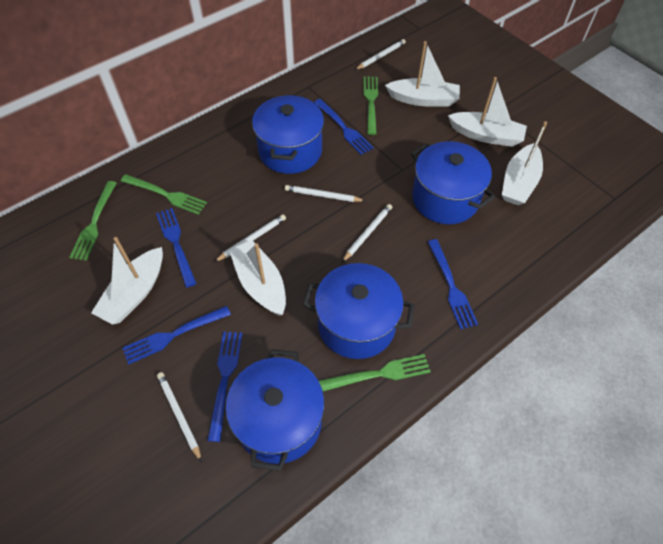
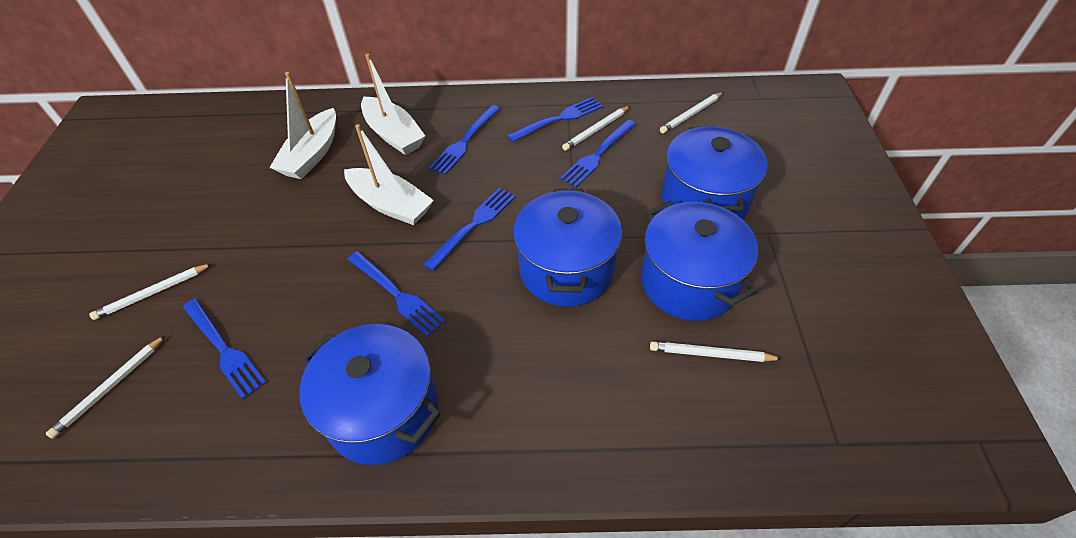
blue fork: 5 -> 6
green fork: 4 -> 0
white boat: 5 -> 3

